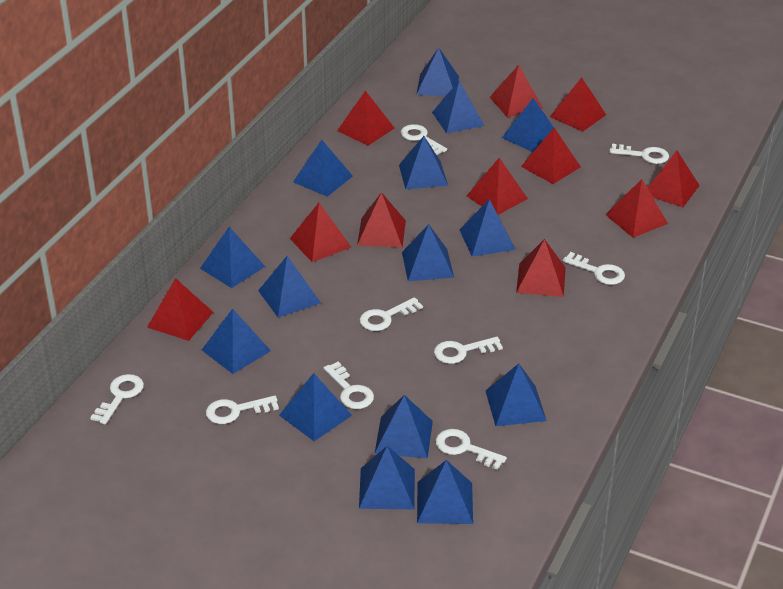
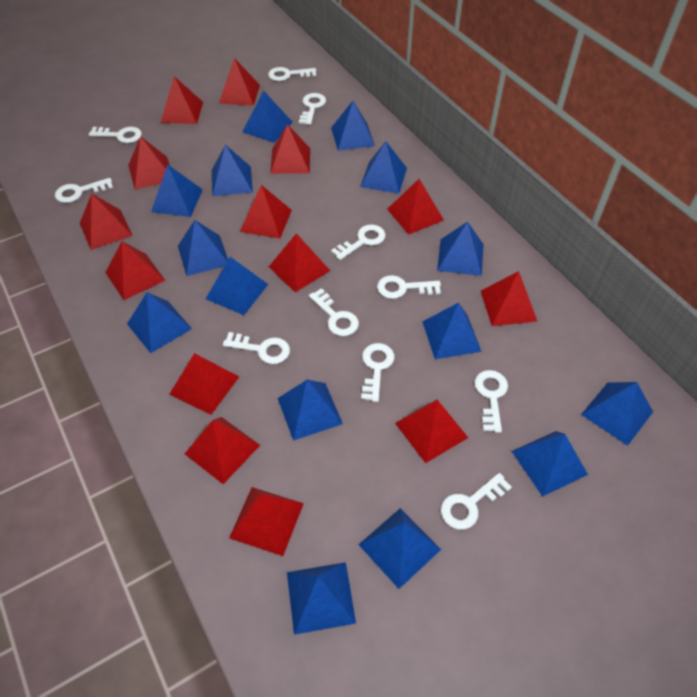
red pyramid: 11 -> 14
white key: 9 -> 11

